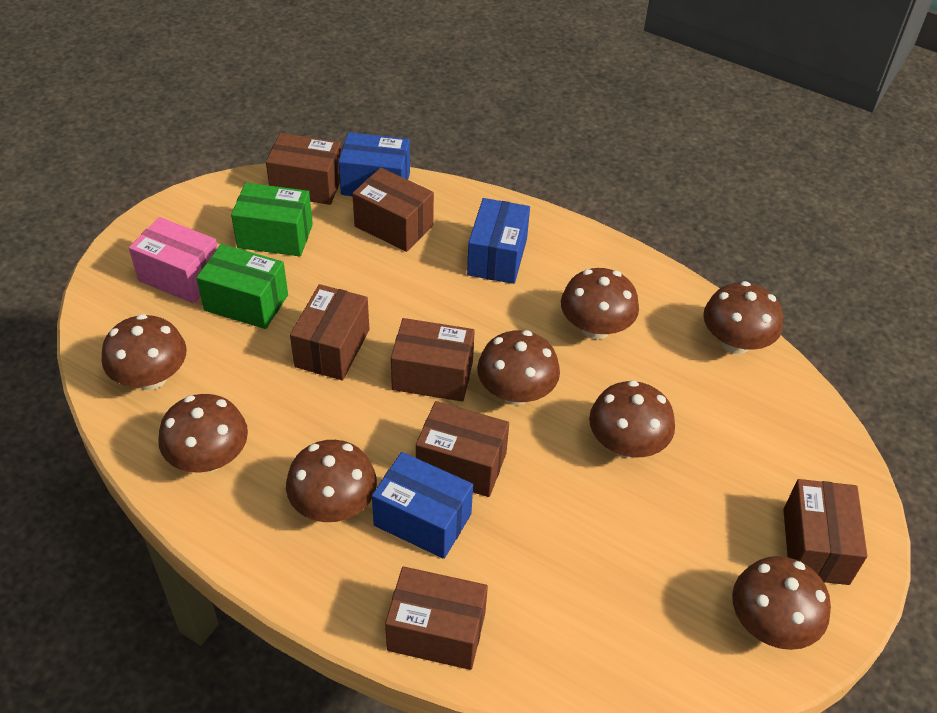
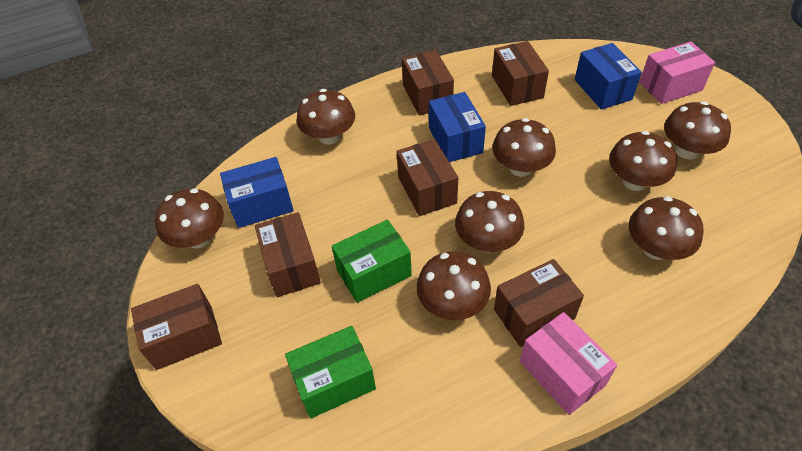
brown box: 7 -> 6
pink box: 1 -> 2

